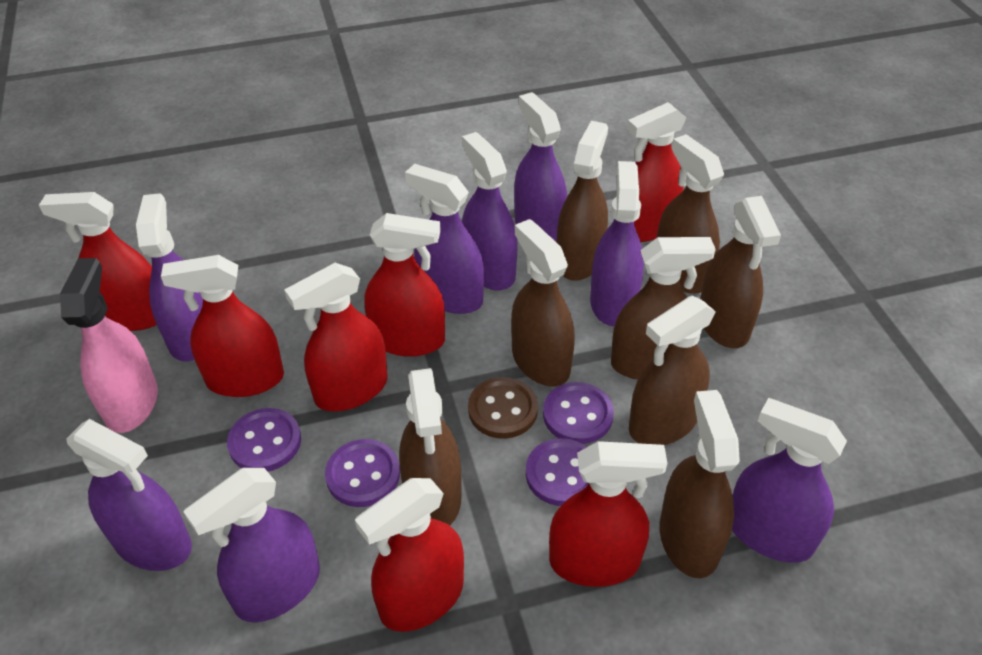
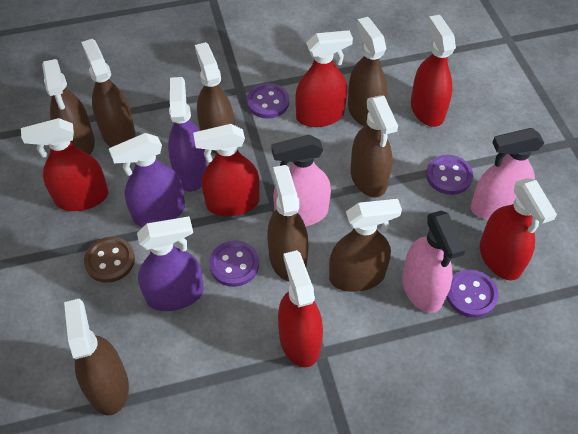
pink spray bottle: 1 -> 3
purple spray bottle: 8 -> 3
red spray bottle: 7 -> 6

